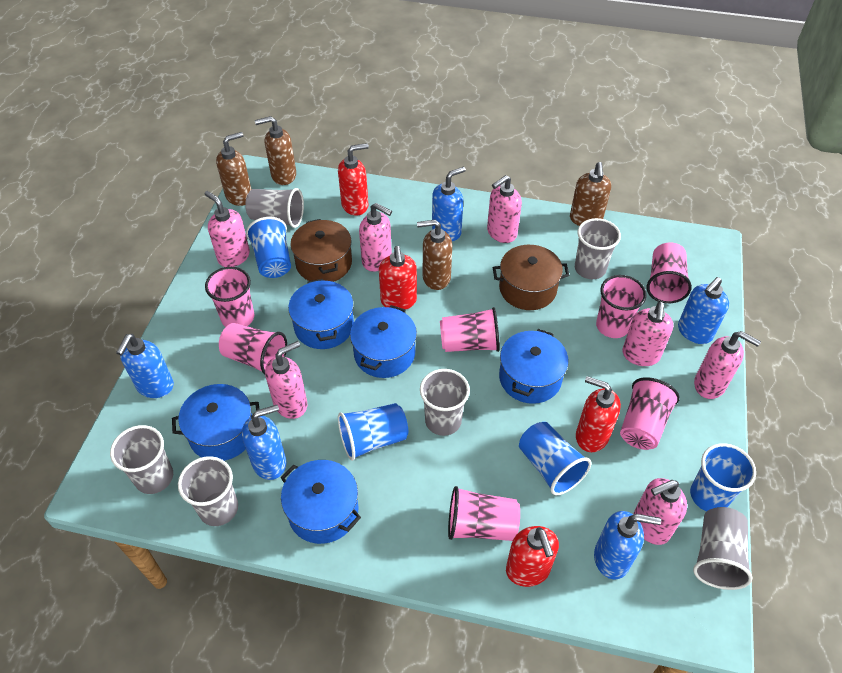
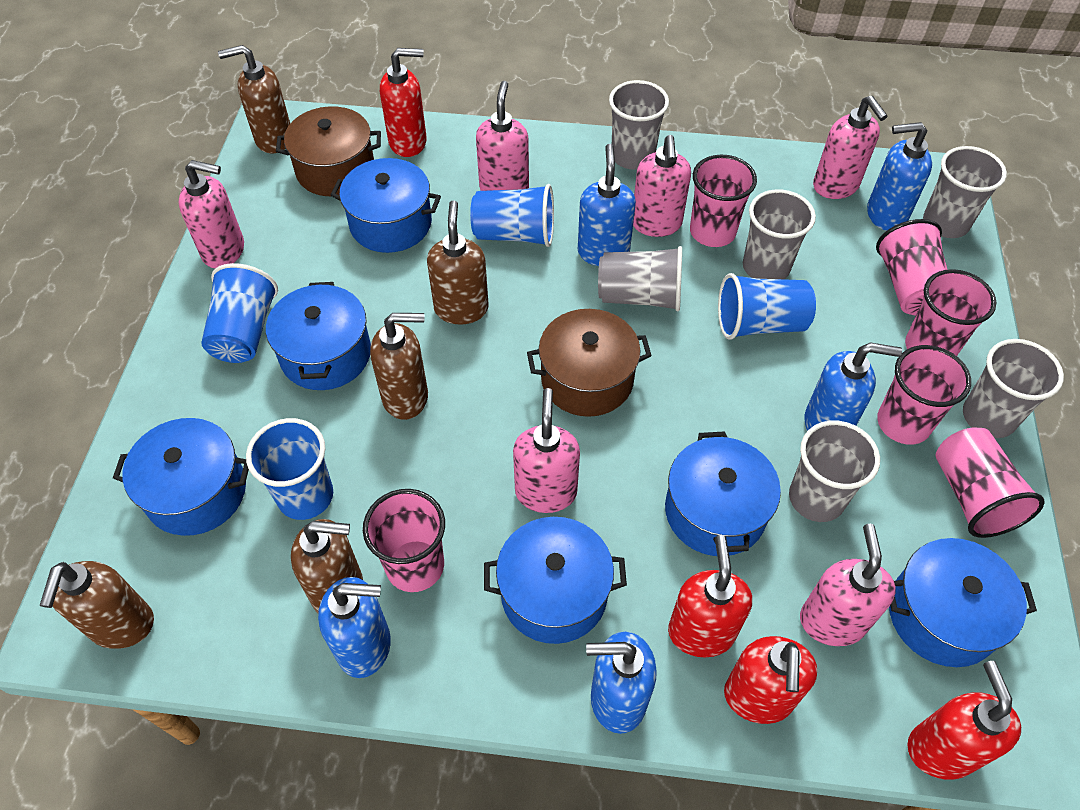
blue pot: 5 -> 6
brown soap dispenser: 4 -> 5
pink cup: 7 -> 6
pink soap dispenser: 7 -> 6

